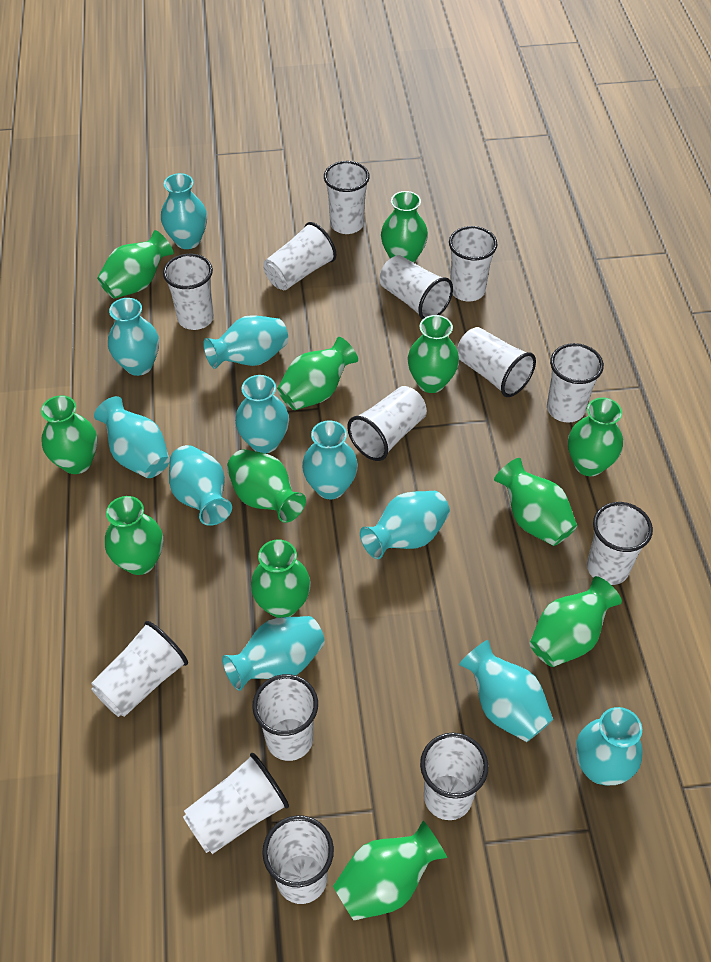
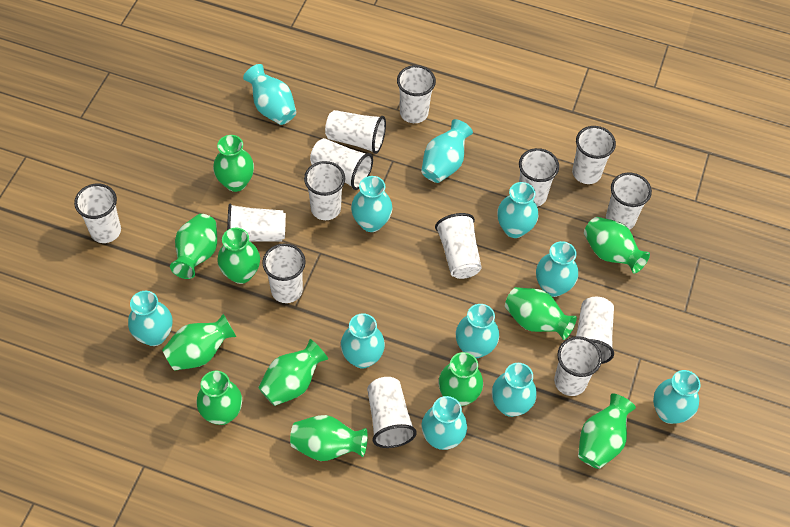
green vase: 12 -> 11

